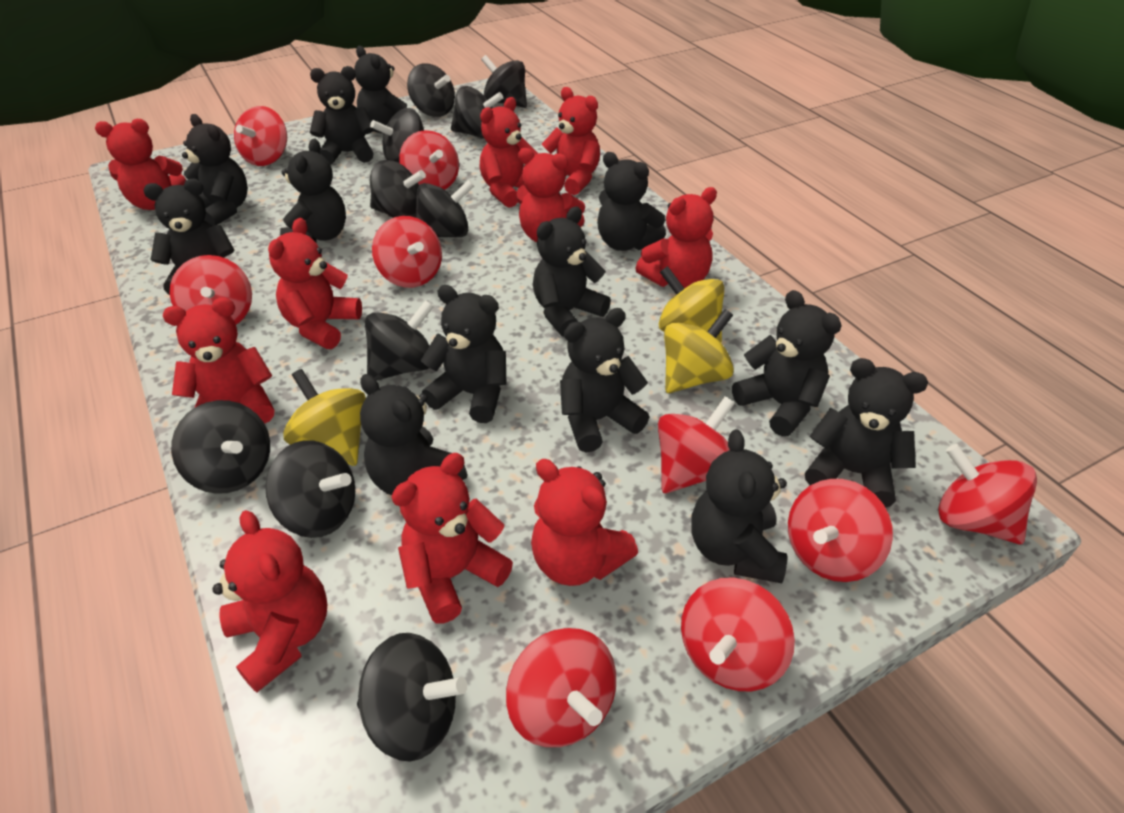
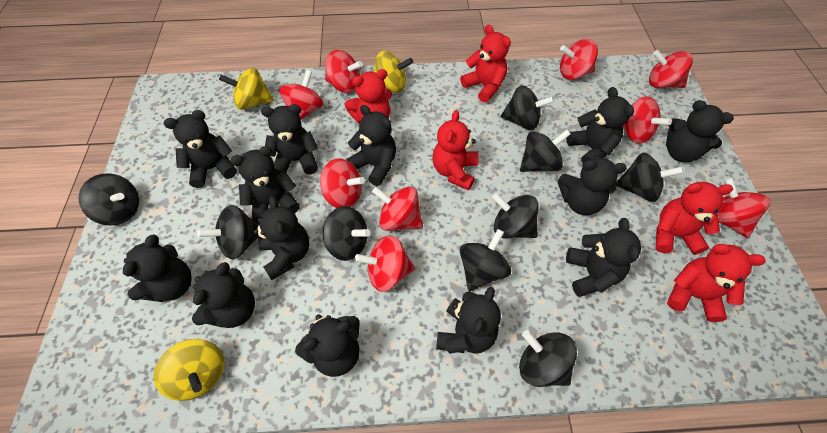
black spinning top: 10 -> 9
red teddy bear: 10 -> 5

